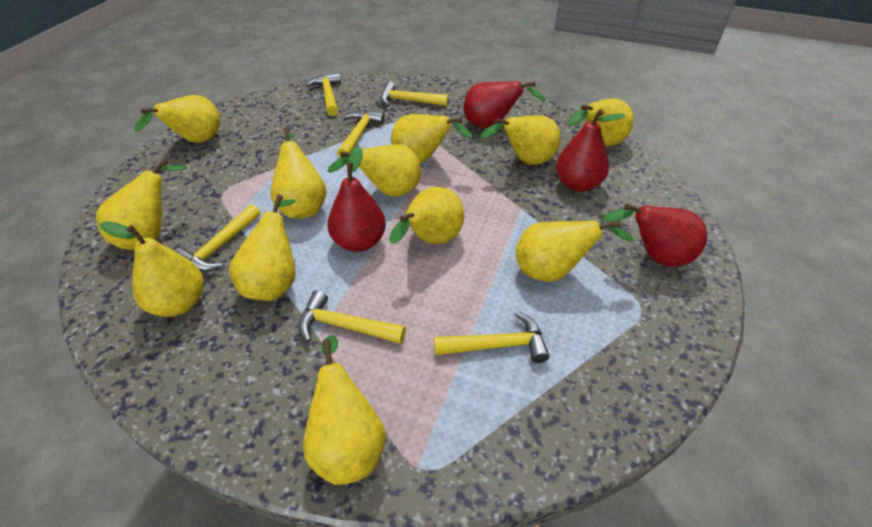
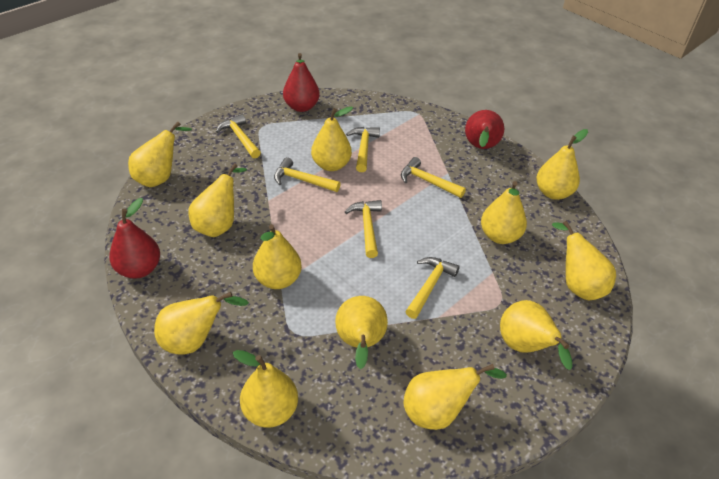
red pear: 4 -> 3

